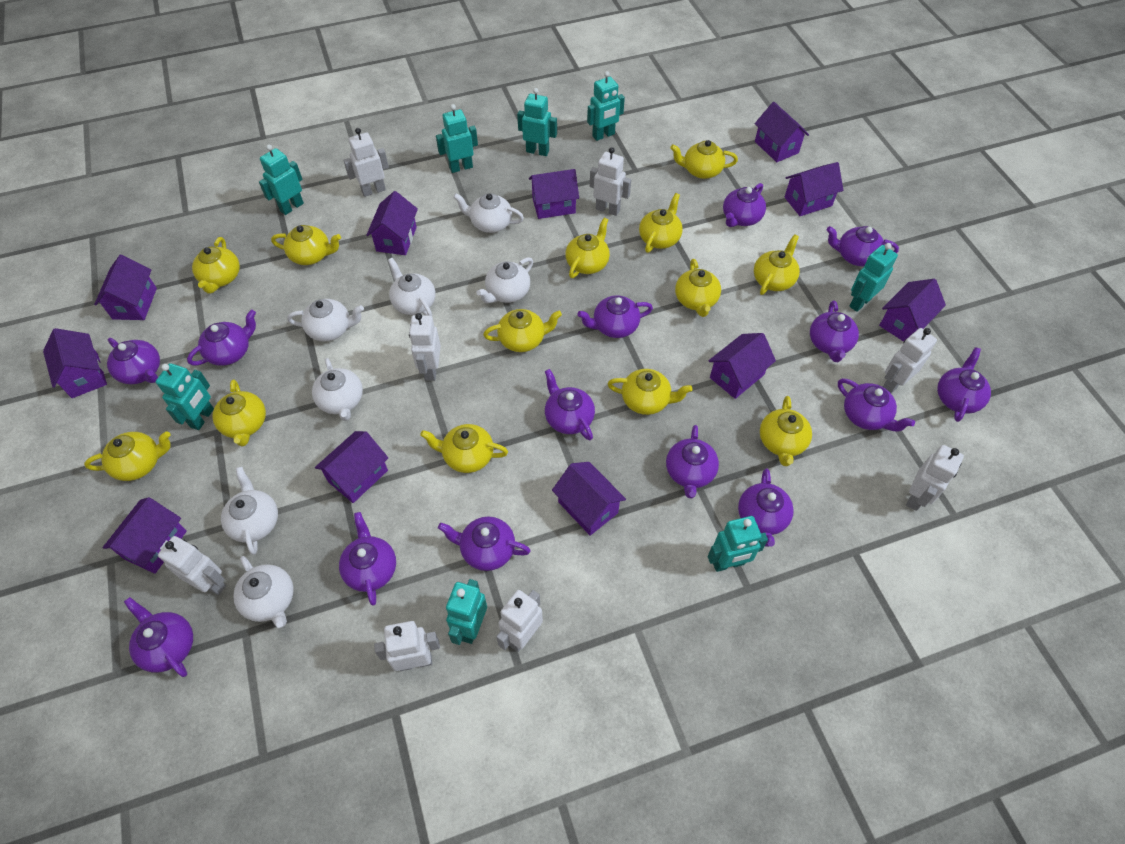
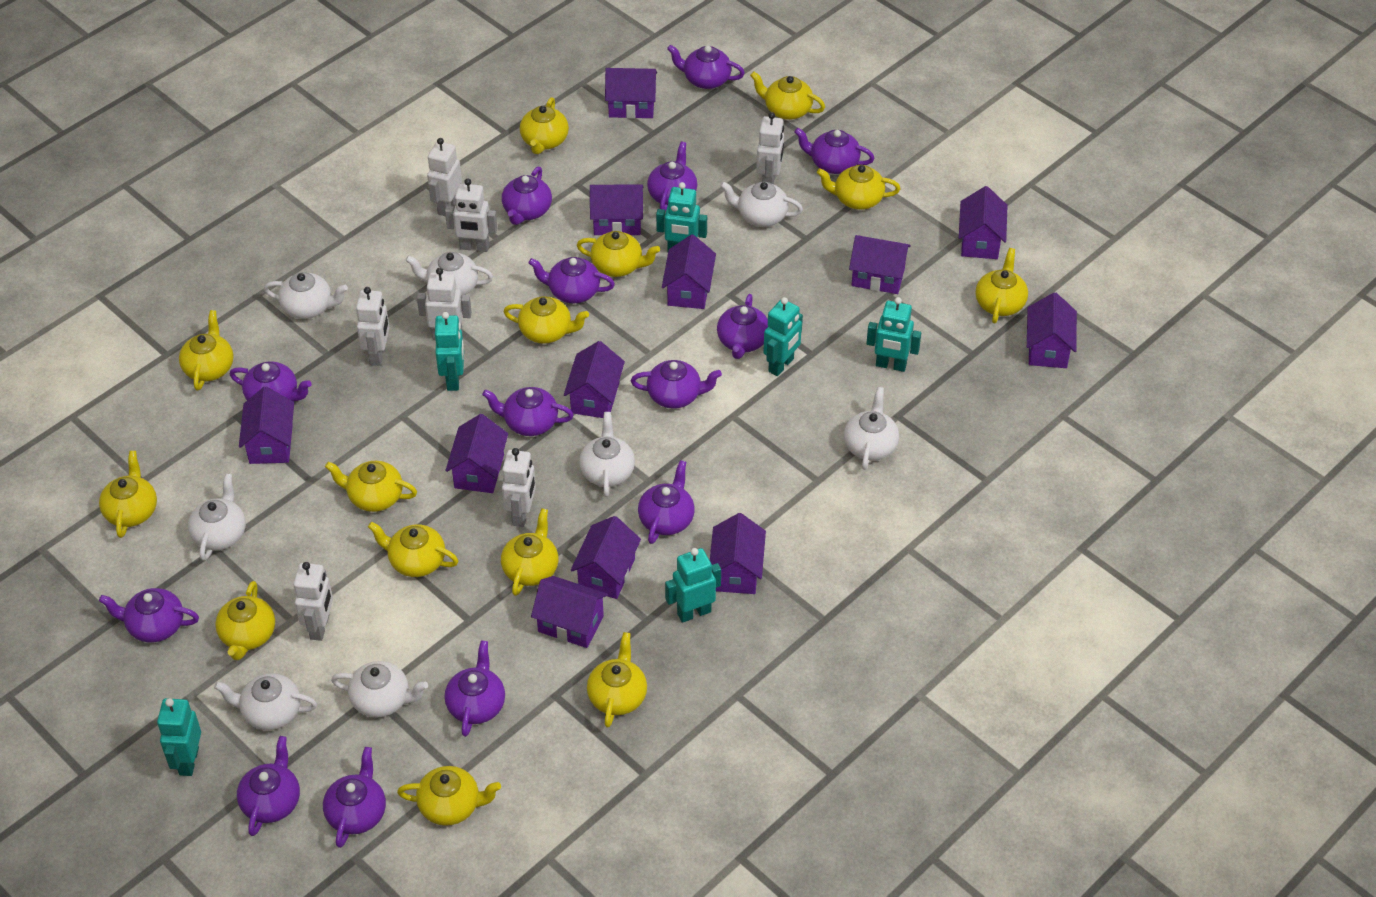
purple house: 11 -> 12
turquoise robot: 8 -> 6
white robot: 8 -> 7
white teapot: 7 -> 8
yellow teapot: 13 -> 14

